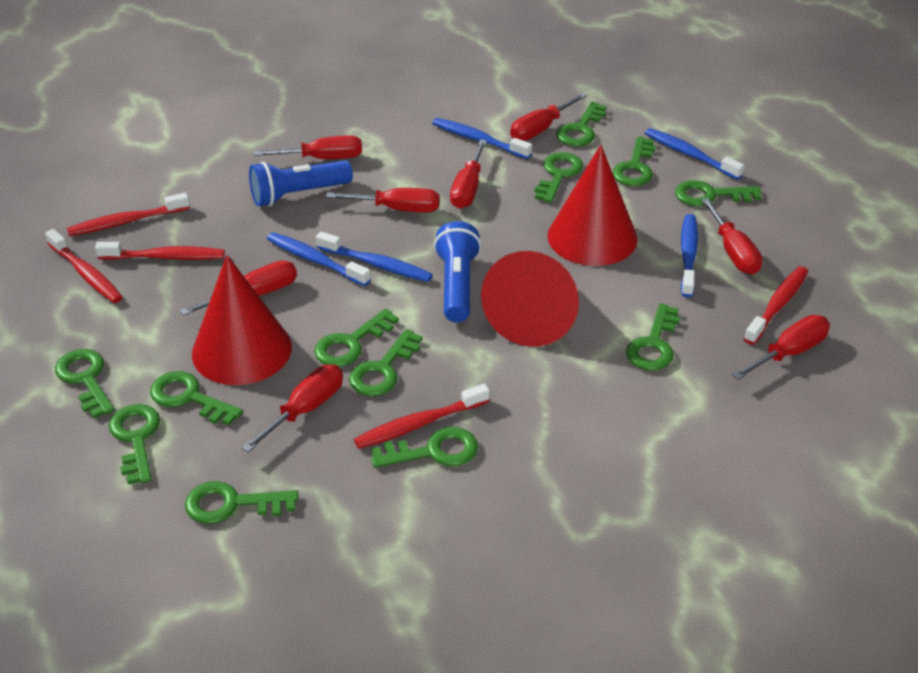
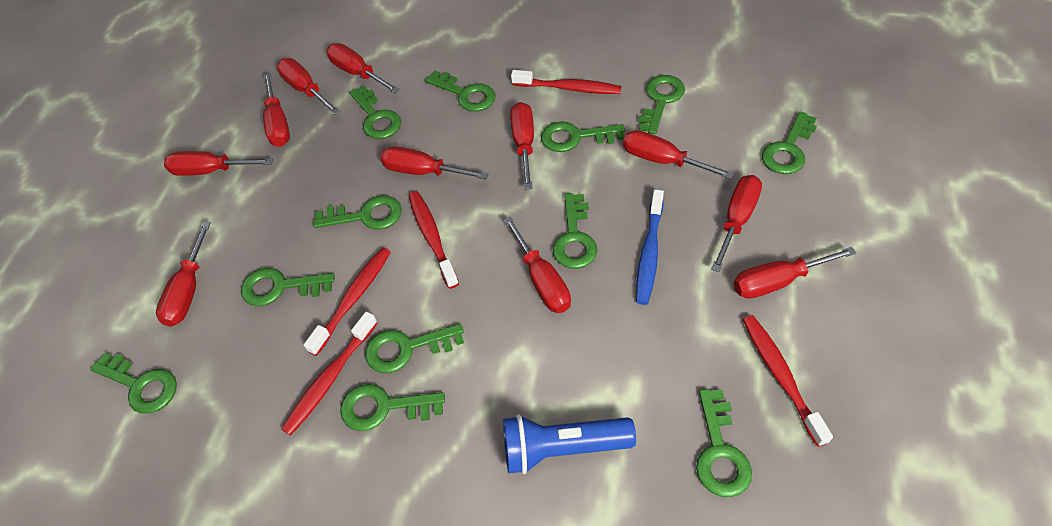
blue flashlight: 2 -> 1
blue toothbrush: 5 -> 1
red cone: 3 -> 0
red screwdriver: 8 -> 11

